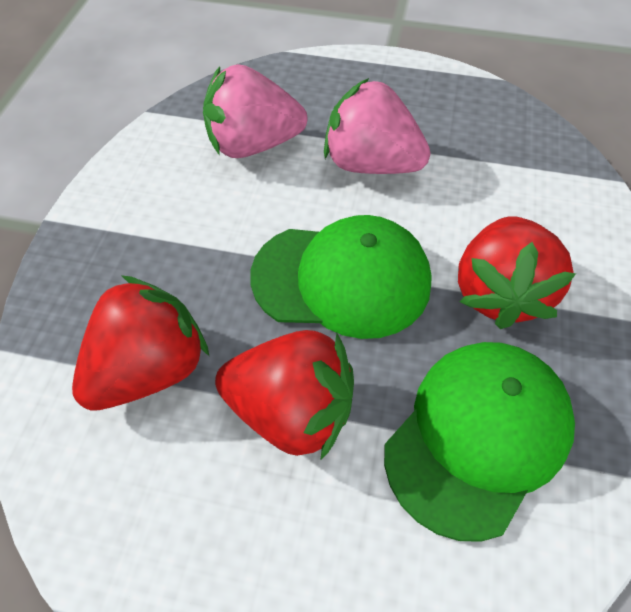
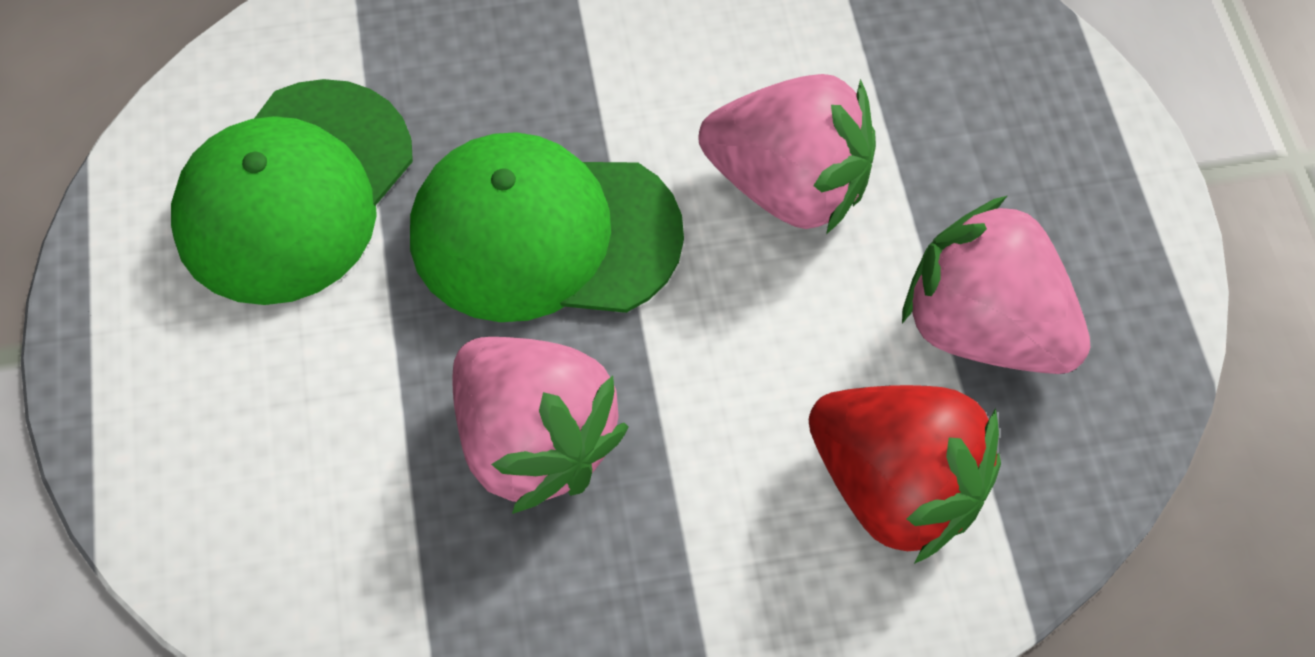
pink strawberry: 2 -> 3
red strawberry: 3 -> 1

